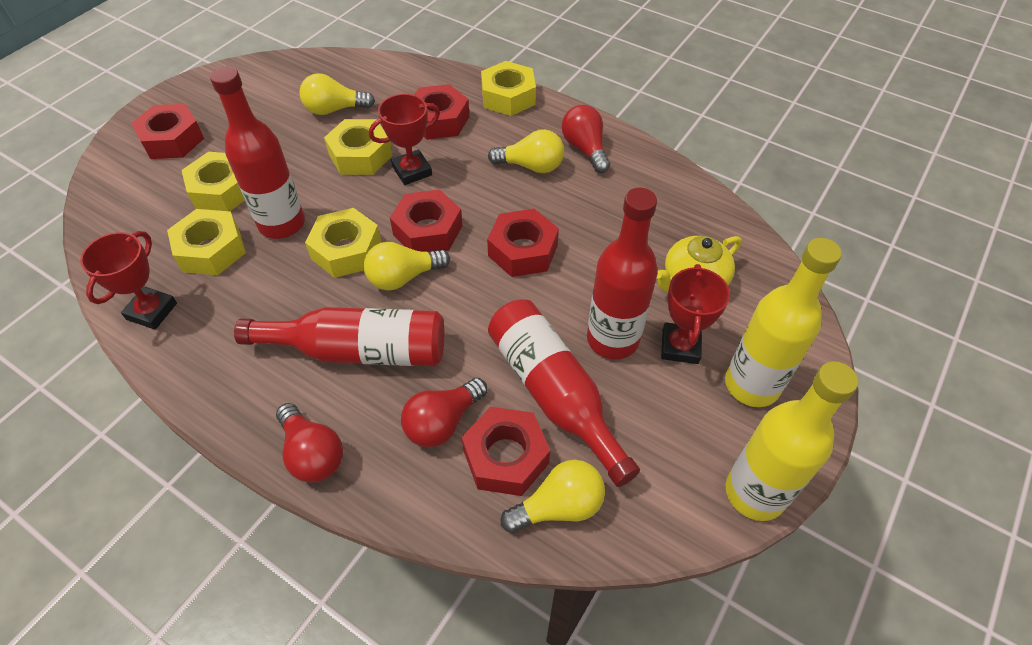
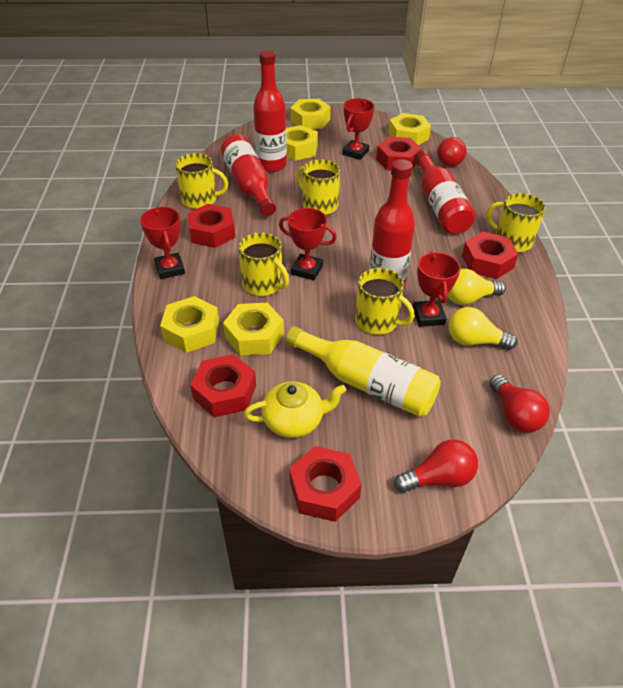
red trophy: 3 -> 4
yellow bottle: 2 -> 1
yellow light bulb: 4 -> 2
yellow mug: 0 -> 5

